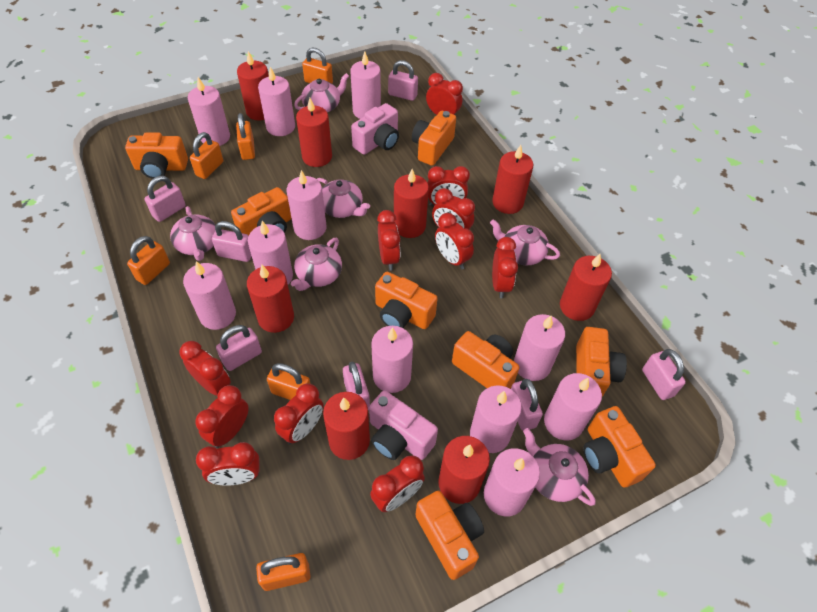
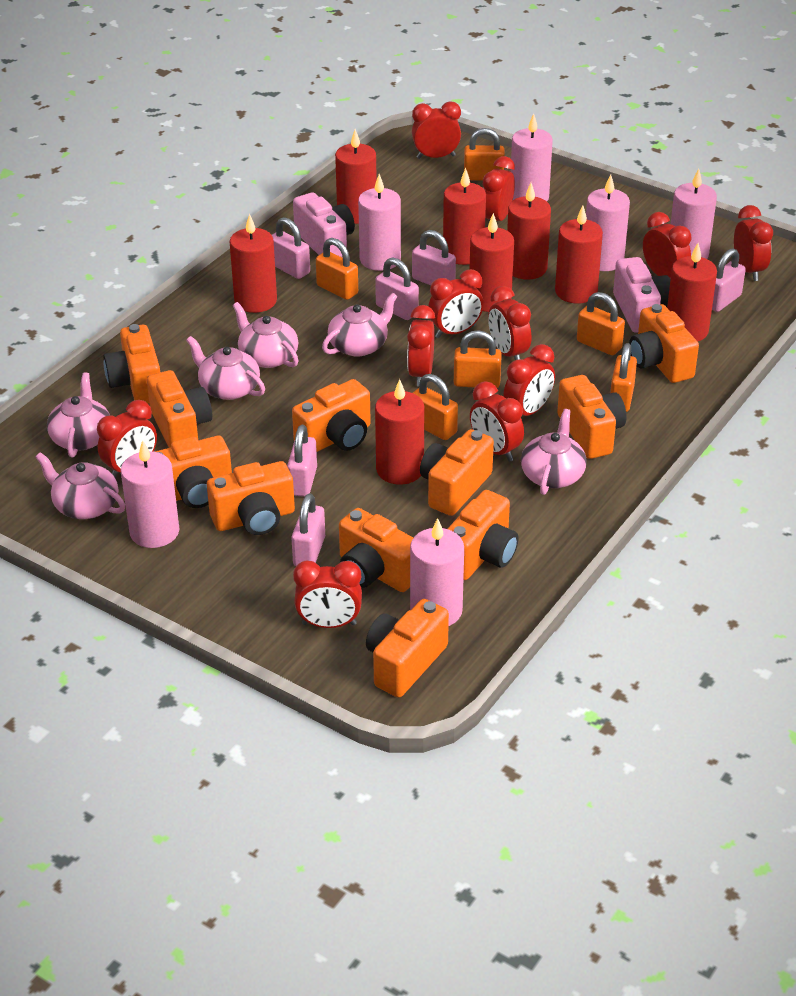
orange camera: 8 -> 11
pink candle: 11 -> 6
pink padlock: 7 -> 6

